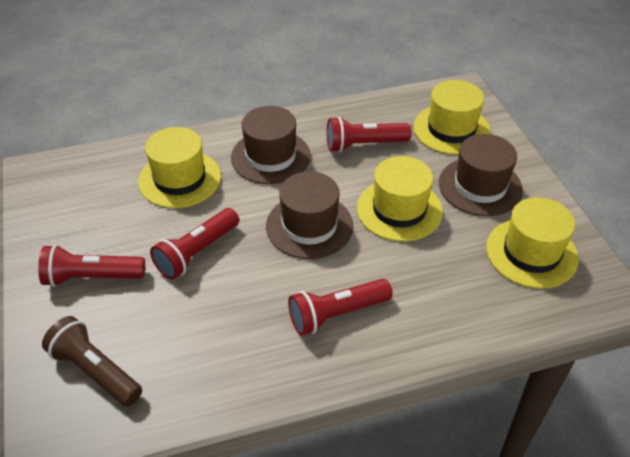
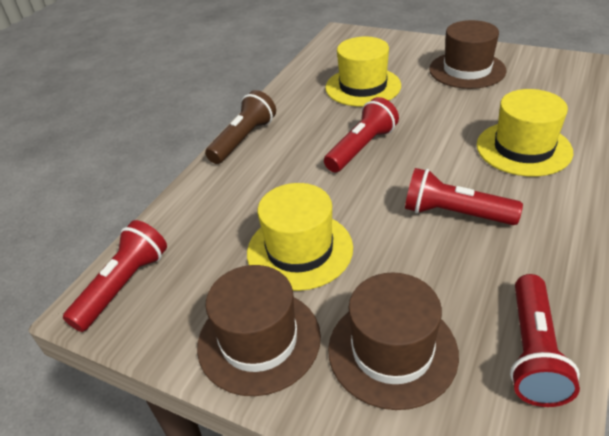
yellow hat: 4 -> 3

